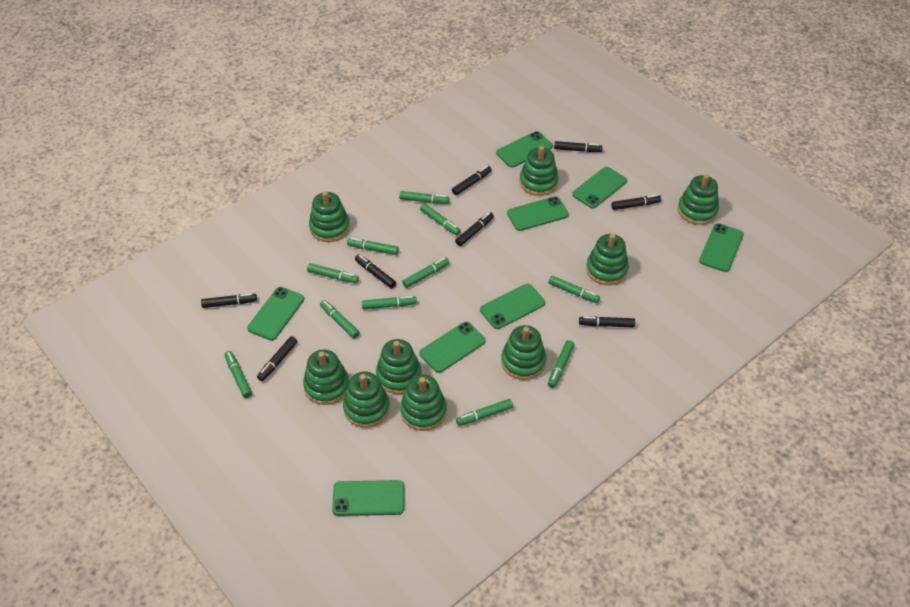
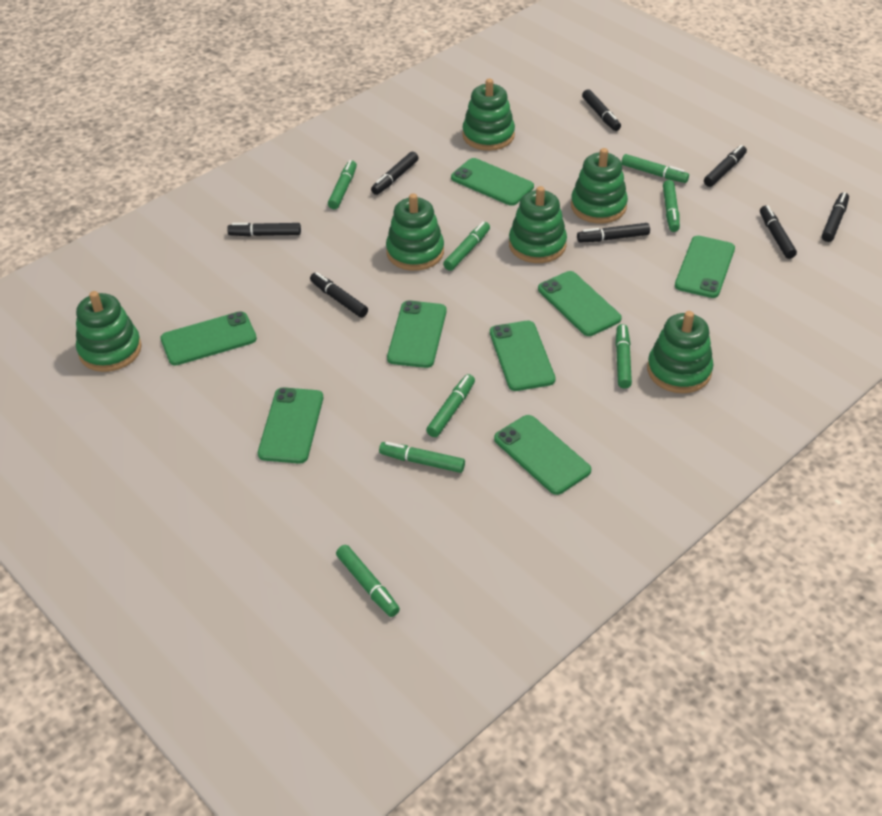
green marker: 11 -> 8
green stacking toy: 9 -> 6

